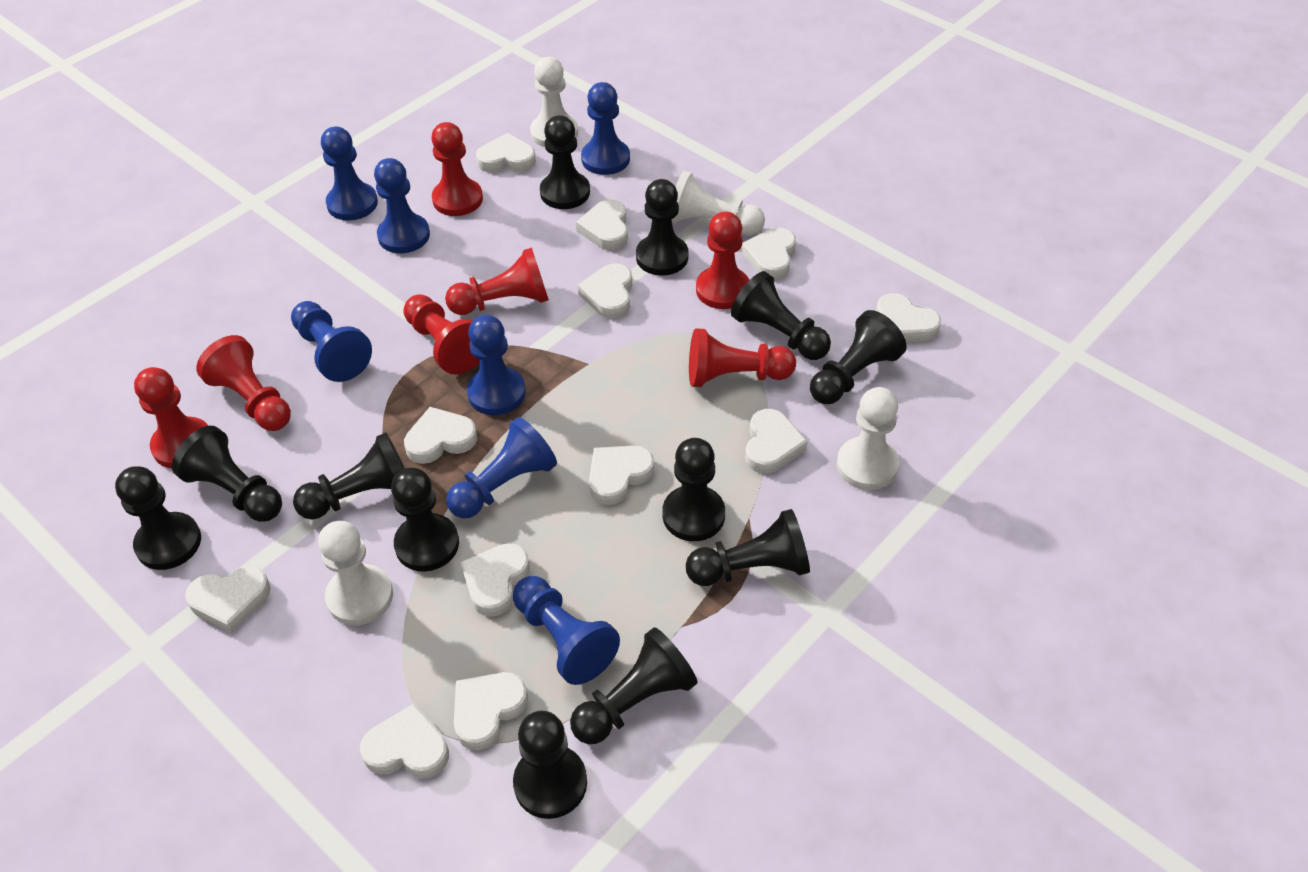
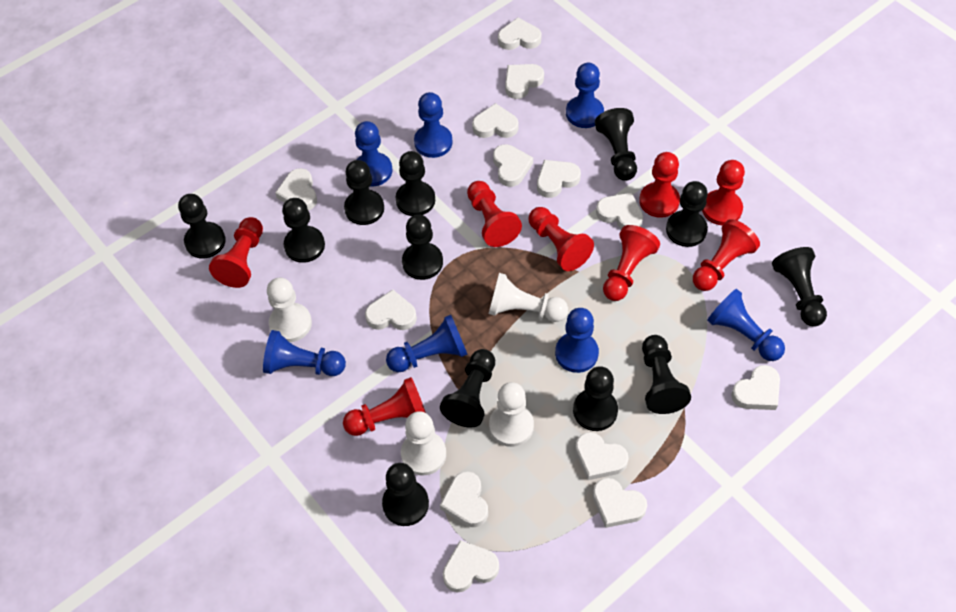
red pawn: 7 -> 8
white heart: 12 -> 13

